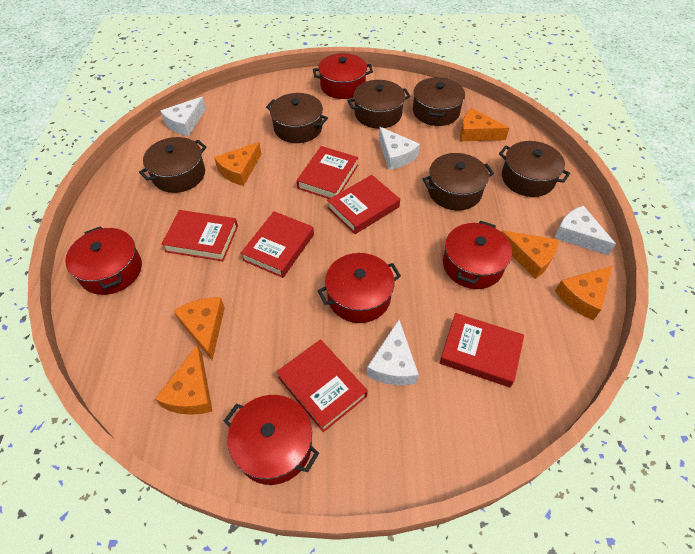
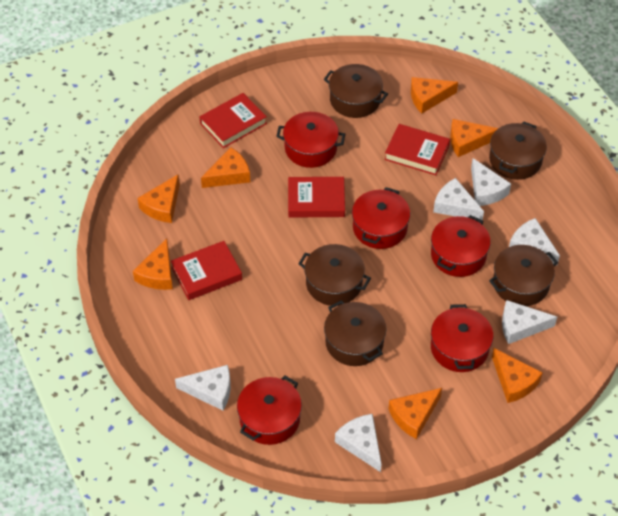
brown pot: 6 -> 5
orange cheese: 6 -> 7
red book: 6 -> 4
white cheese: 4 -> 6

